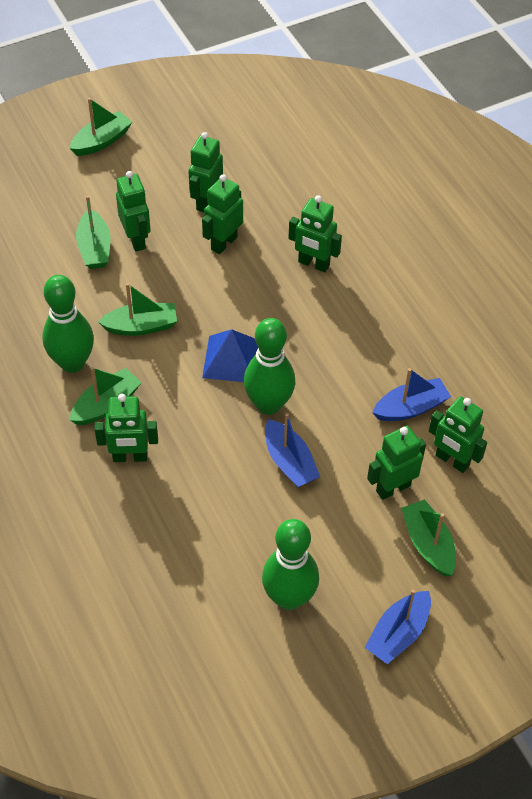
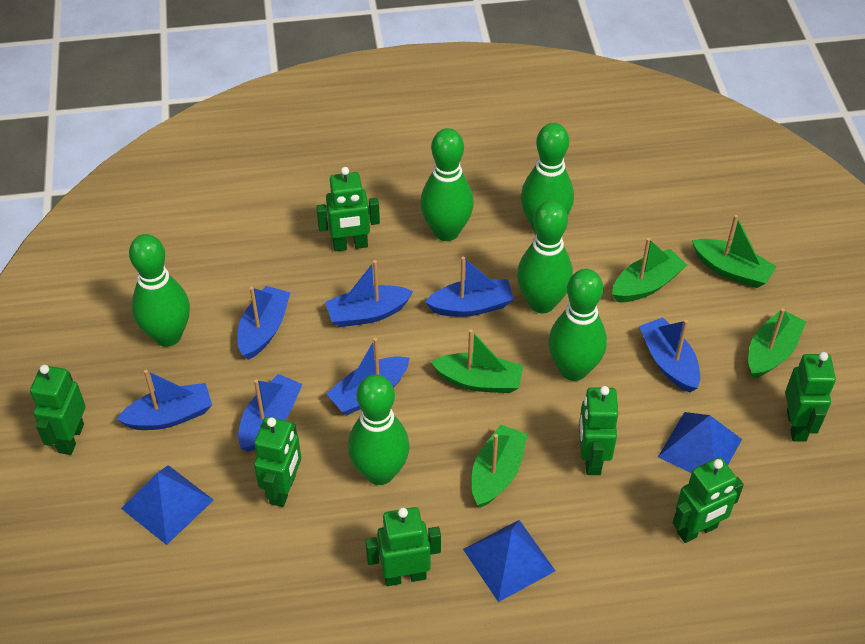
blue boat: 3 -> 7
blue pyramid: 1 -> 3
green bowling pin: 3 -> 6

